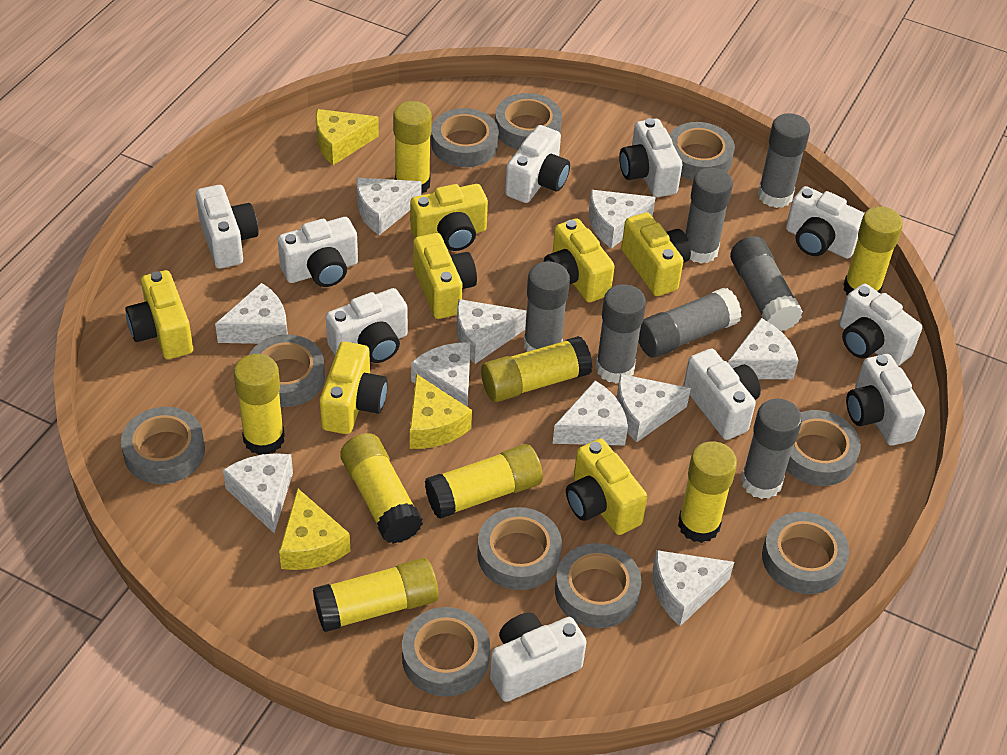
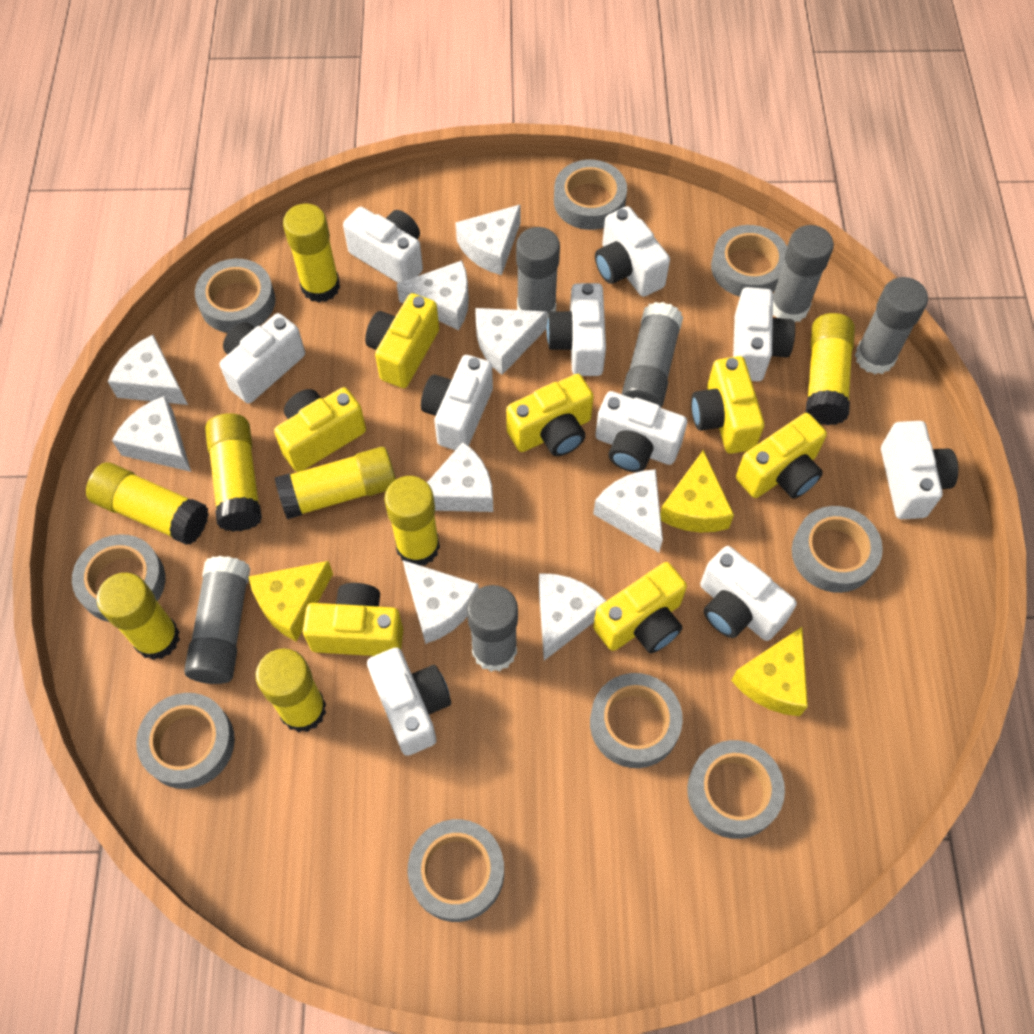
grey glue stick: 7 -> 6
grey tape: 10 -> 9
white cheese: 10 -> 9

